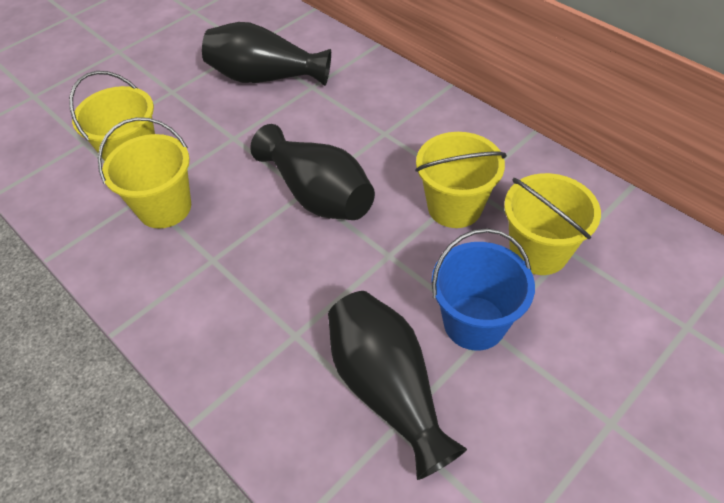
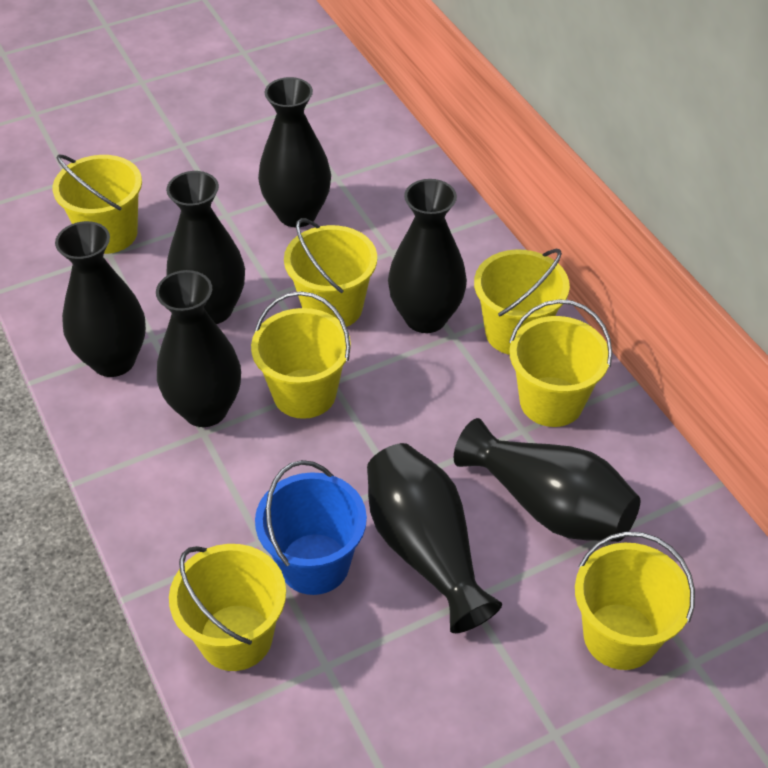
black vase: 3 -> 7
yellow bucket: 4 -> 7

